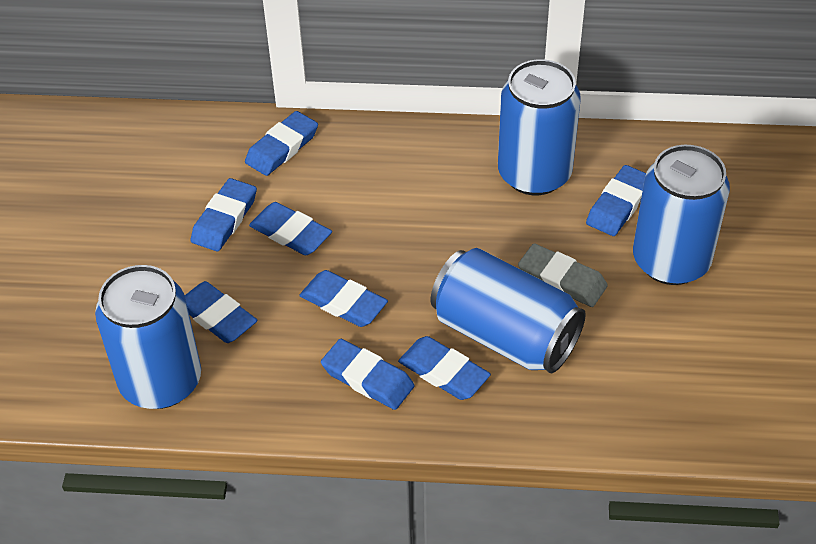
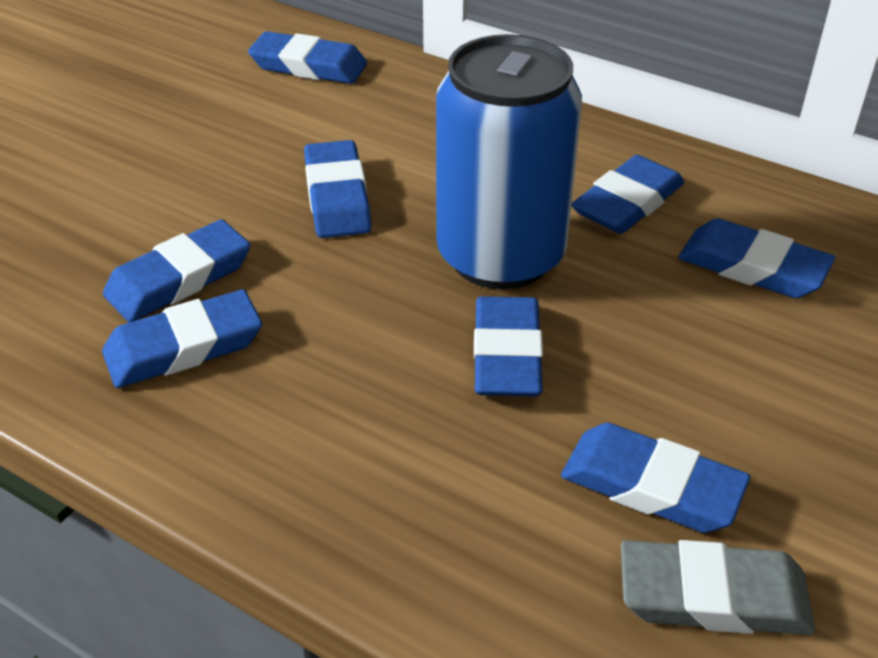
blue can: 4 -> 1

